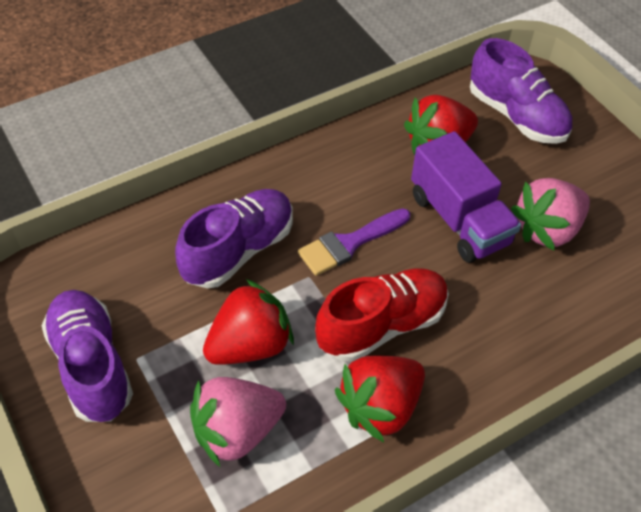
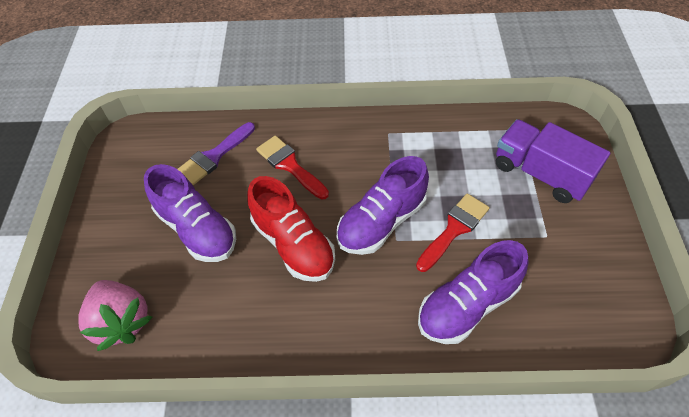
pink strawberry: 2 -> 1
red brush: 0 -> 2
red strawberry: 3 -> 0

